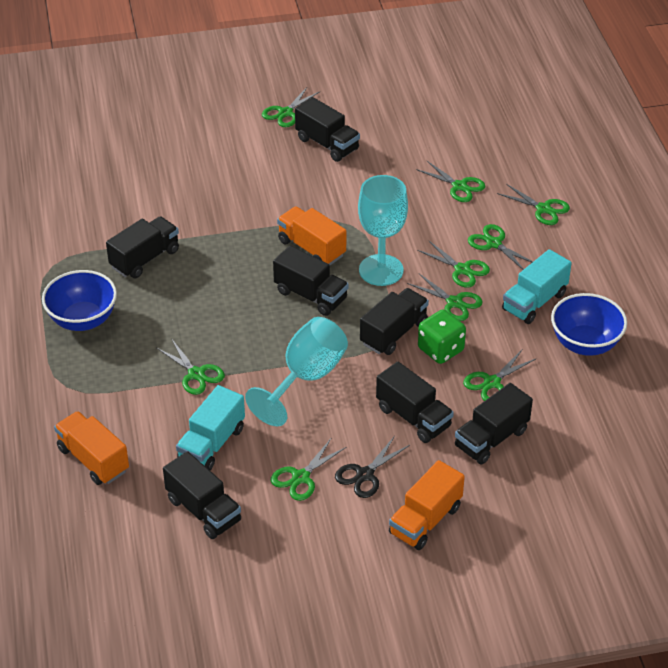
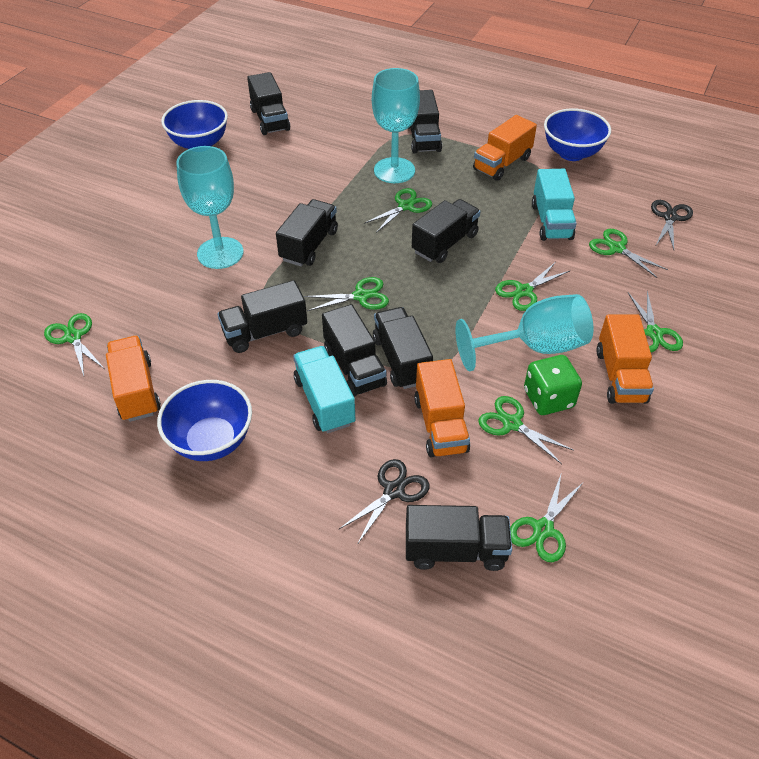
black scissors: 1 -> 2
black truck: 7 -> 8
blue bowl: 2 -> 3
green scissors: 9 -> 8
orange truck: 3 -> 4
turquoise goblet: 2 -> 3

